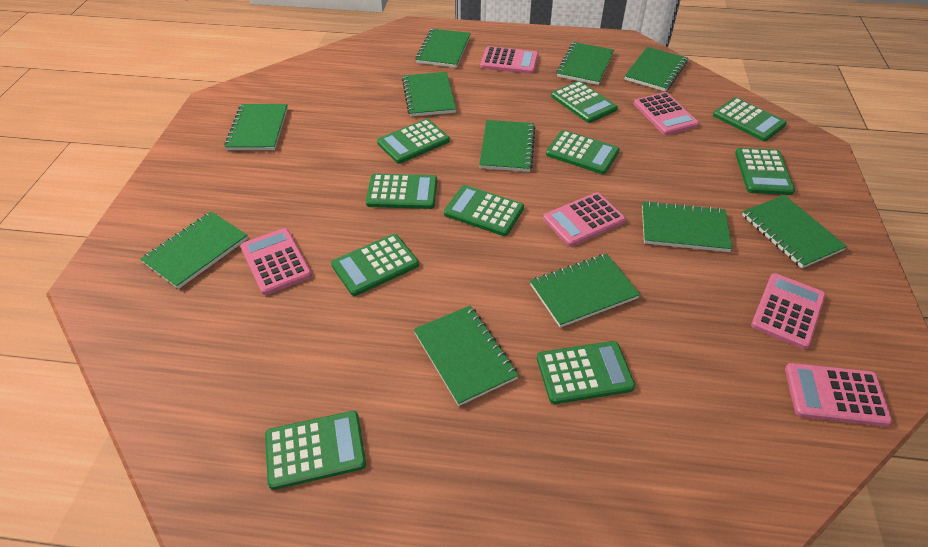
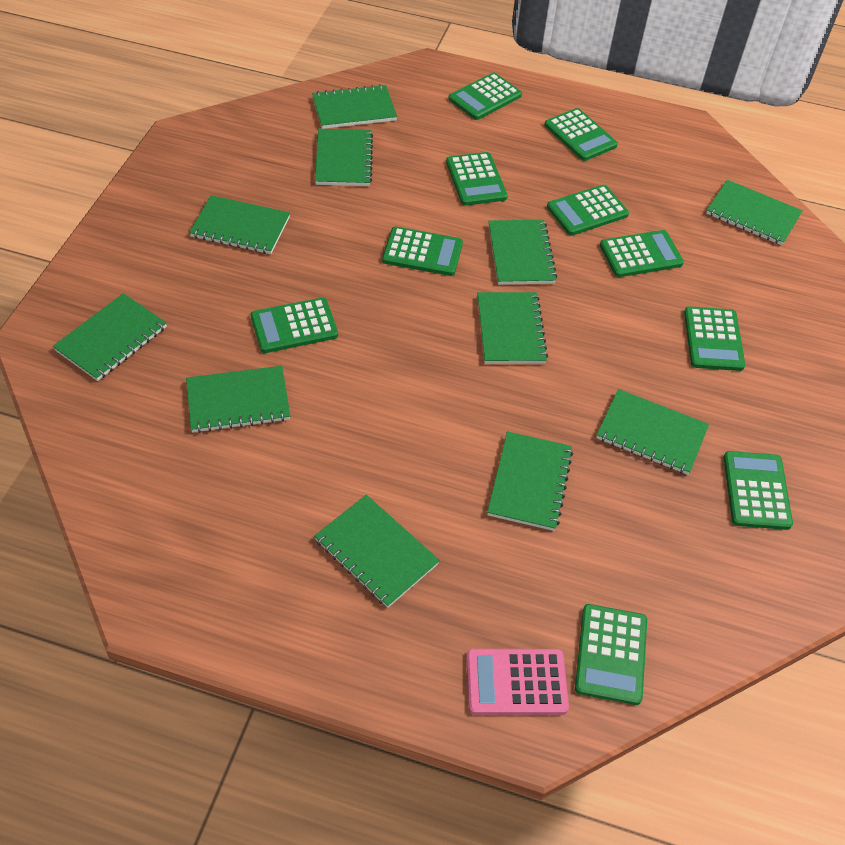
pink calculator: 6 -> 1

